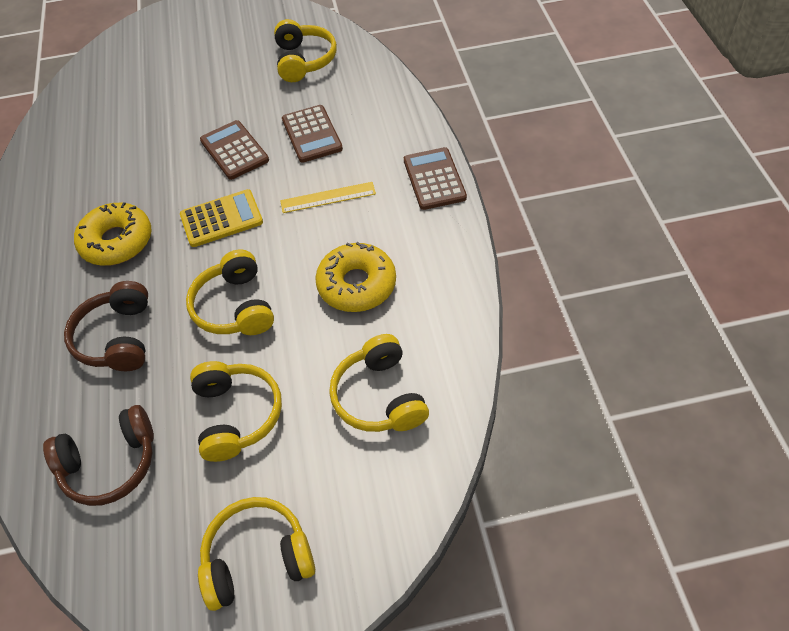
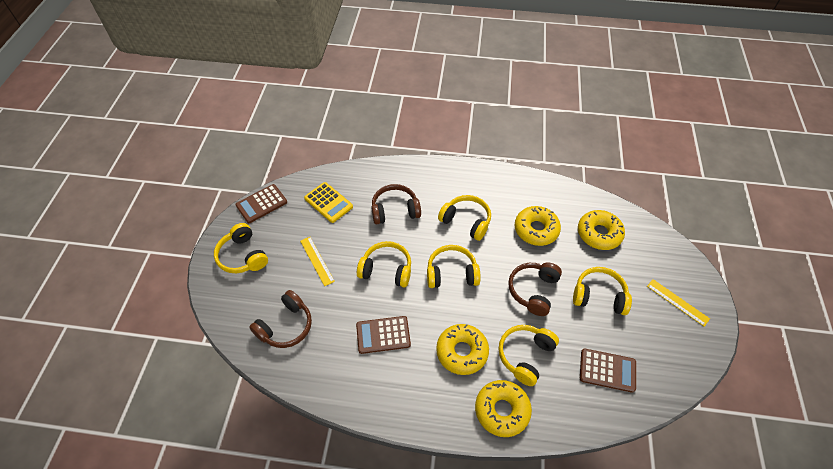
brown headphones: 2 -> 3
yellow donut: 2 -> 4
yellow headphones: 5 -> 6
yellow ruler: 1 -> 2

